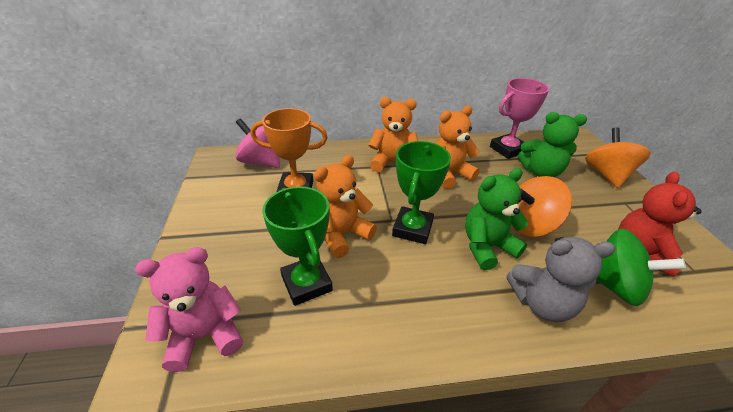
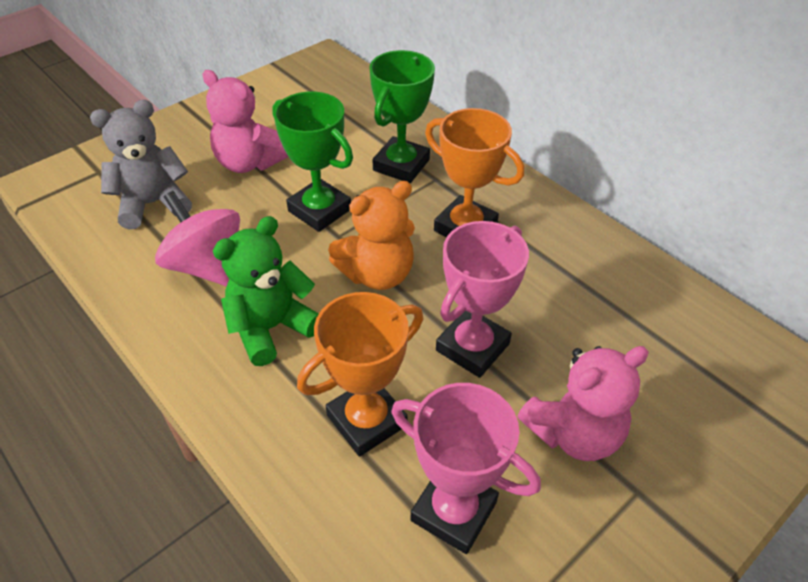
green spinning top: 1 -> 0
green teddy bear: 2 -> 1
orange spinning top: 2 -> 0
orange teddy bear: 3 -> 1
orange trophy: 1 -> 2
pink teddy bear: 1 -> 2
pink trophy: 1 -> 2
red teddy bear: 1 -> 0

